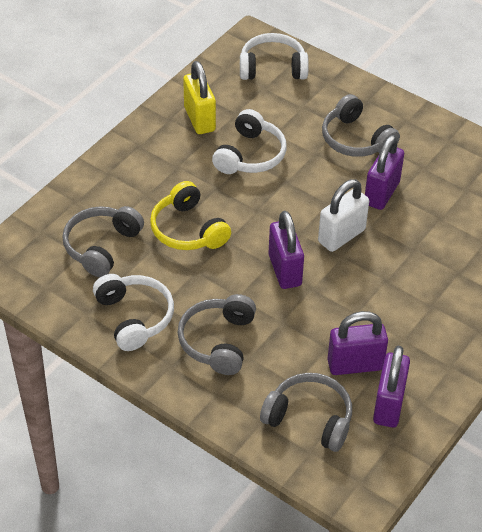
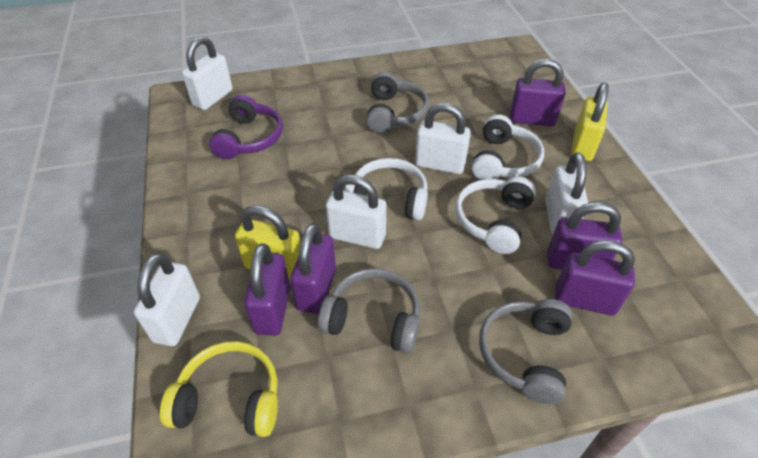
grey headphones: 4 -> 3
purple headphones: 0 -> 1
purple padlock: 4 -> 5
white padlock: 1 -> 5
yellow padlock: 1 -> 2

